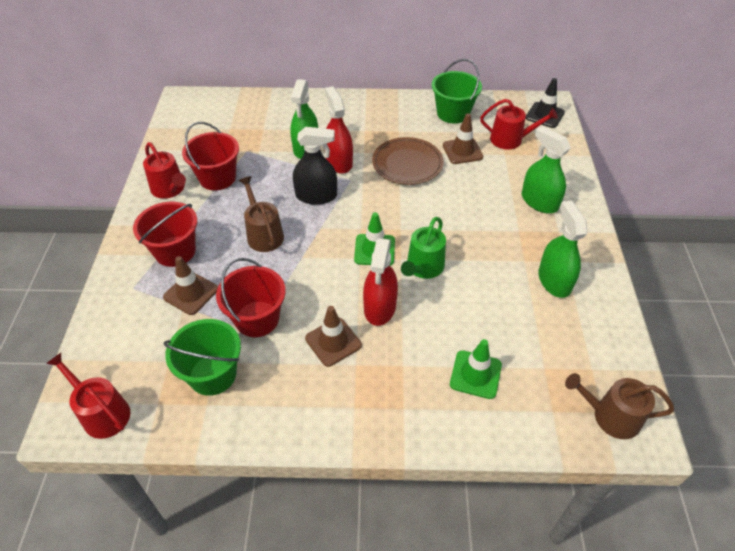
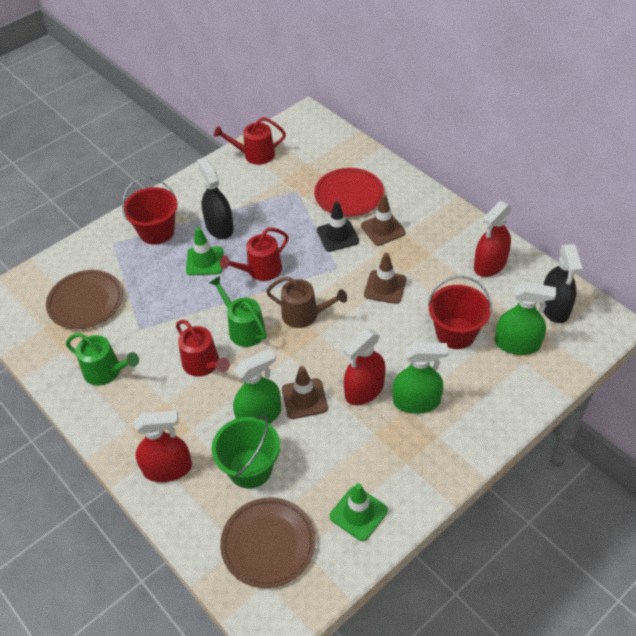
black spray bottle: 1 -> 2
brown plate: 1 -> 2
brown watering can: 2 -> 1
green bucket: 2 -> 1
green watering can: 1 -> 2
red bucket: 3 -> 2
red plate: 0 -> 1
red spray bottle: 2 -> 3

